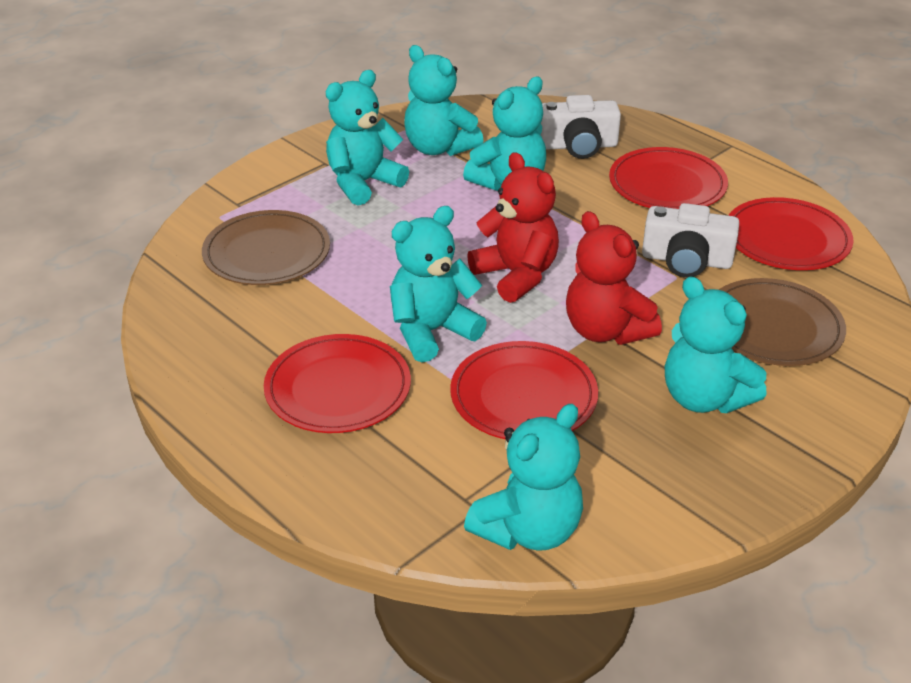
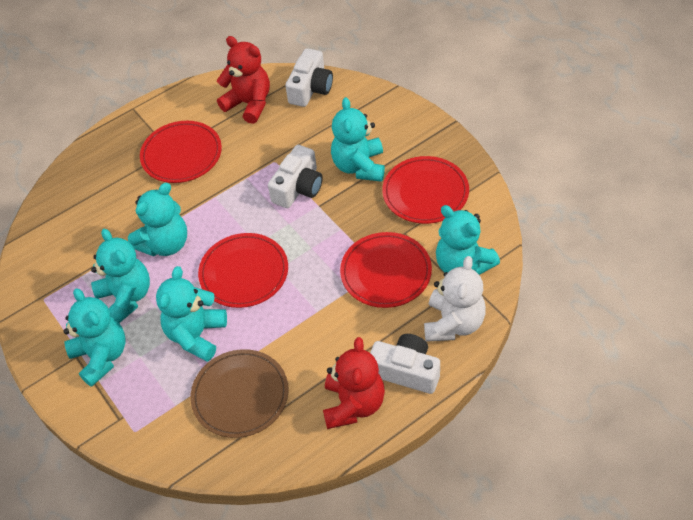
brown plate: 2 -> 1
white camera: 2 -> 3
white teddy bear: 0 -> 1

